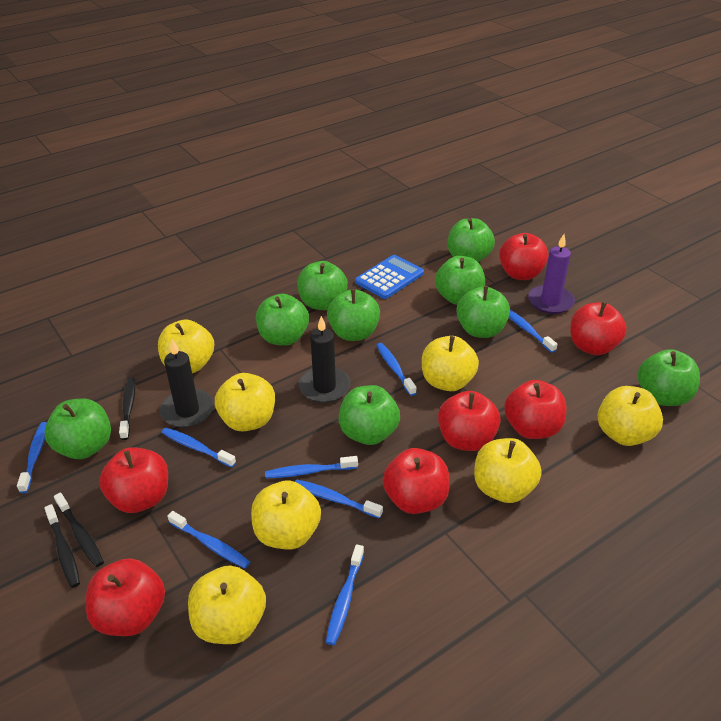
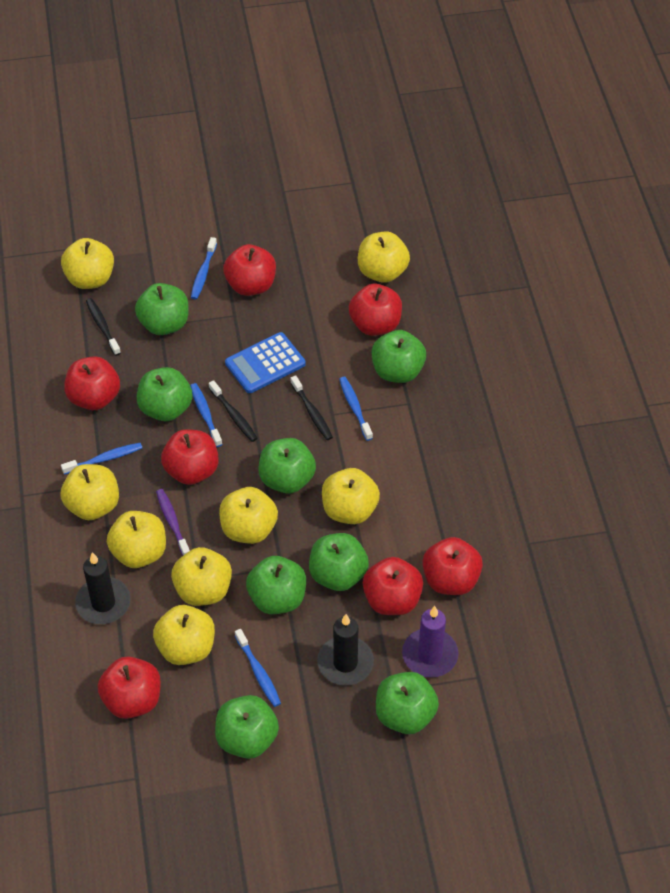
blue toothbrush: 8 -> 5
green apple: 9 -> 8
purple toothbrush: 0 -> 1
yellow apple: 7 -> 8

